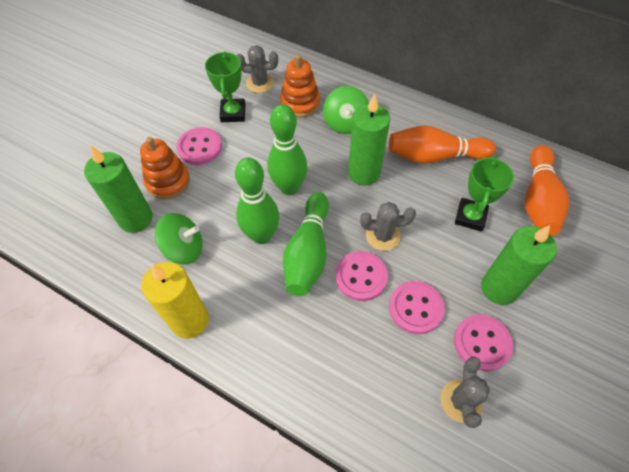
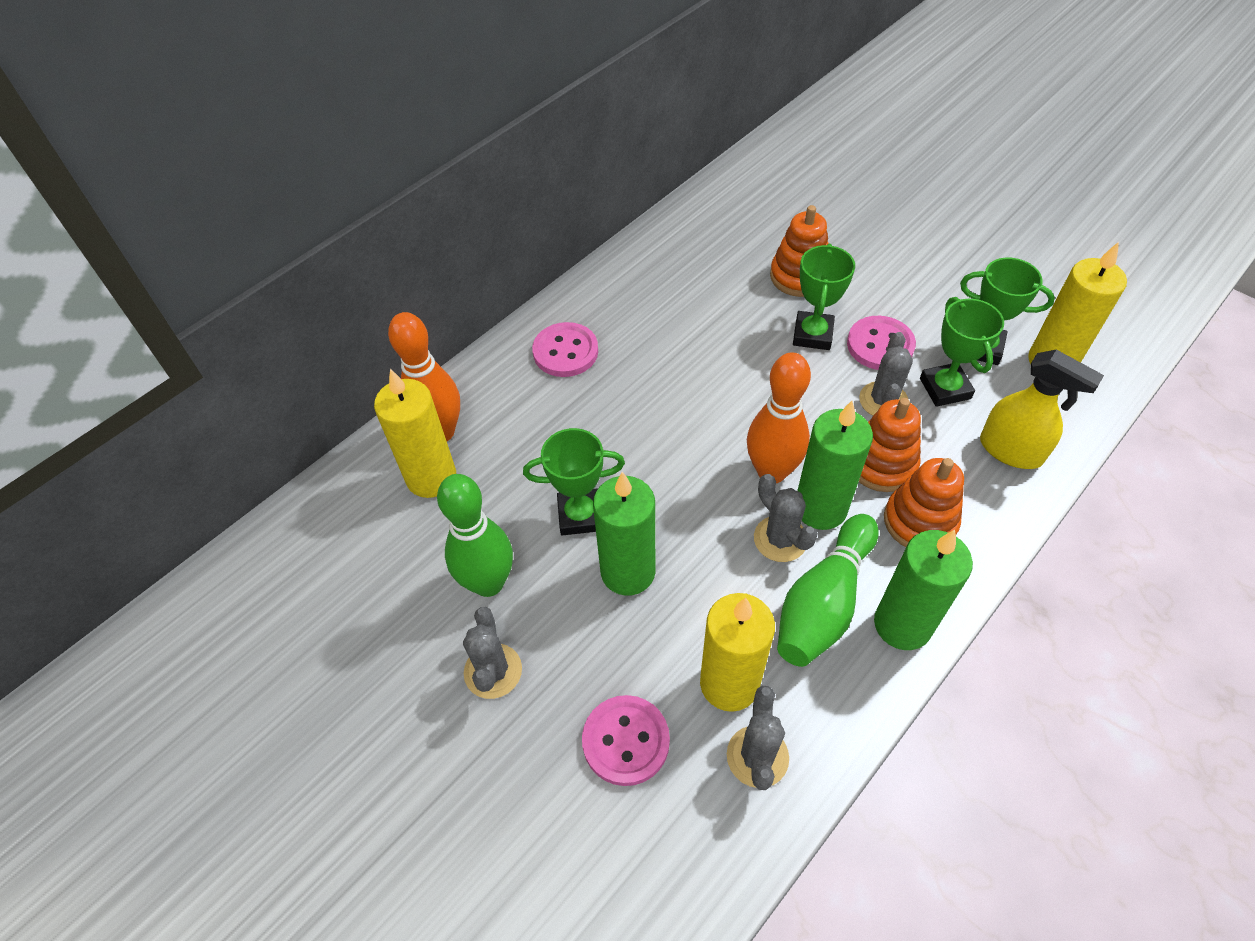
green bowling pin: 3 -> 2
green spinning top: 2 -> 0
green trophy: 2 -> 4
grey cactus: 3 -> 4
orange stacking toy: 2 -> 3
pink button: 4 -> 3
yellow candle: 1 -> 3
yellow spray bottle: 0 -> 1

